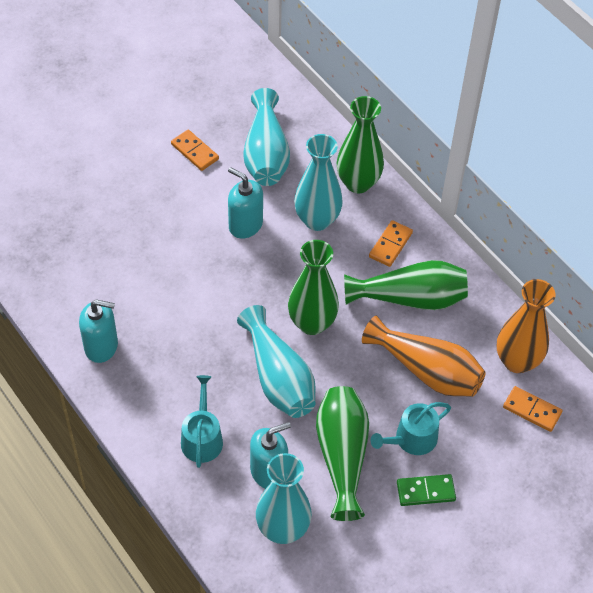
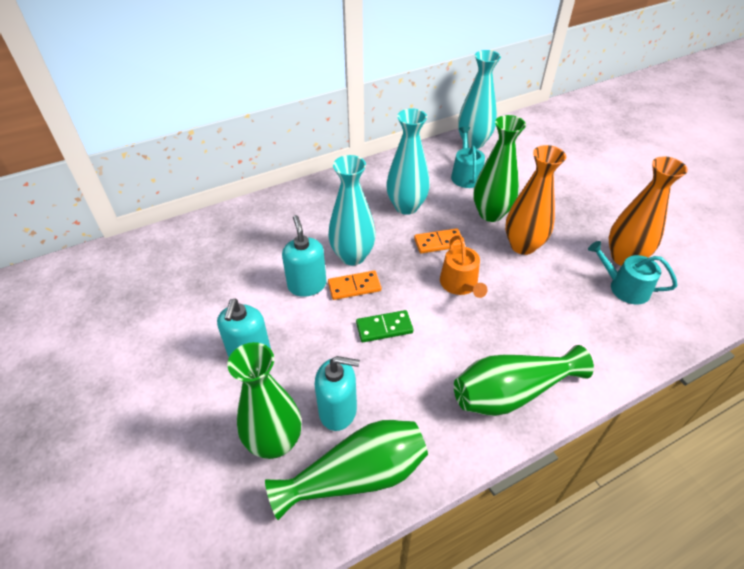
orange domino: 3 -> 2
orange watering can: 0 -> 1
turquoise vase: 4 -> 3

